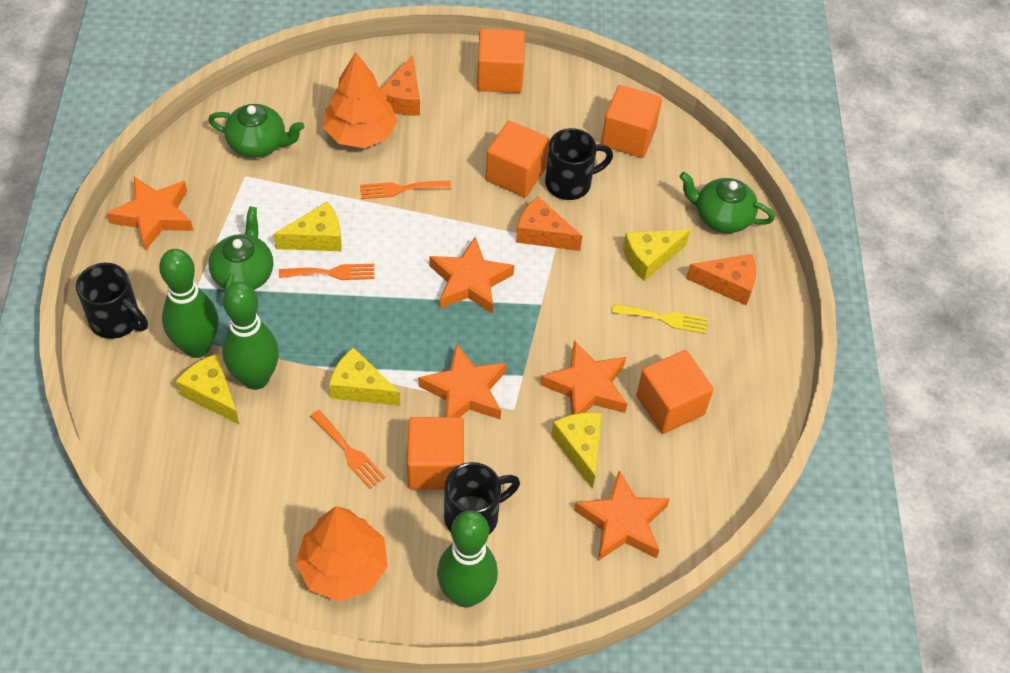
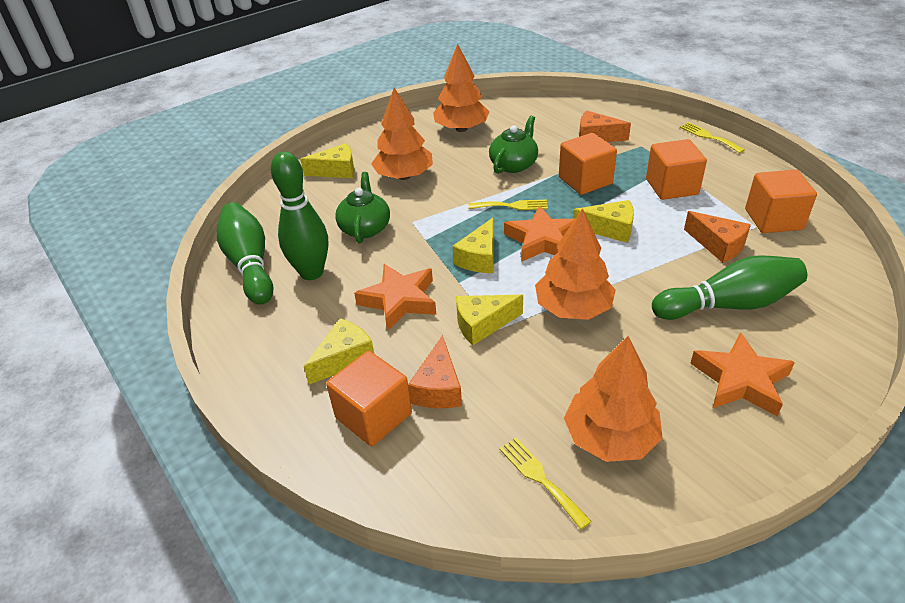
black mug: 3 -> 0
green teapot: 3 -> 2
orange cube: 5 -> 4
orange fork: 3 -> 0
orange star: 5 -> 3
orange tree: 2 -> 4
yellow fork: 1 -> 3

